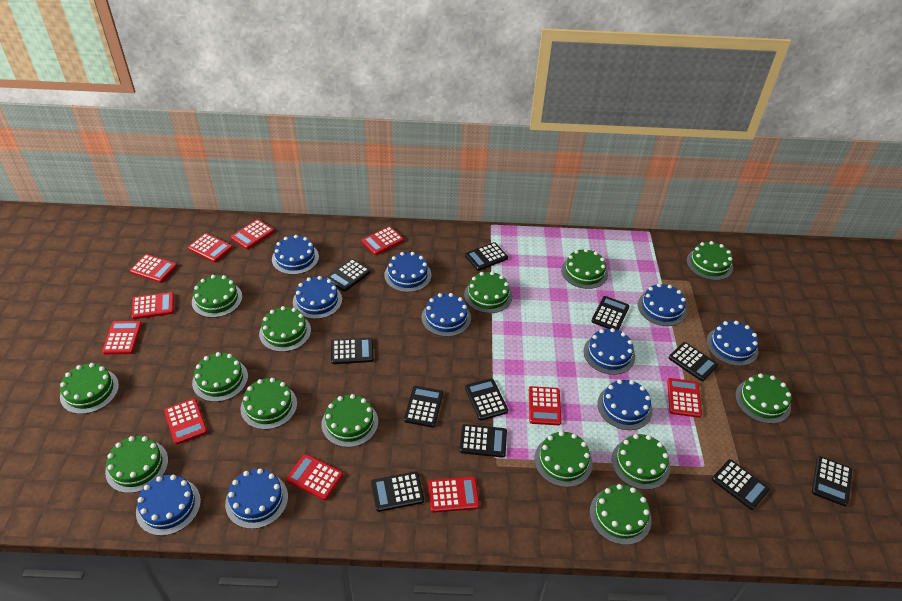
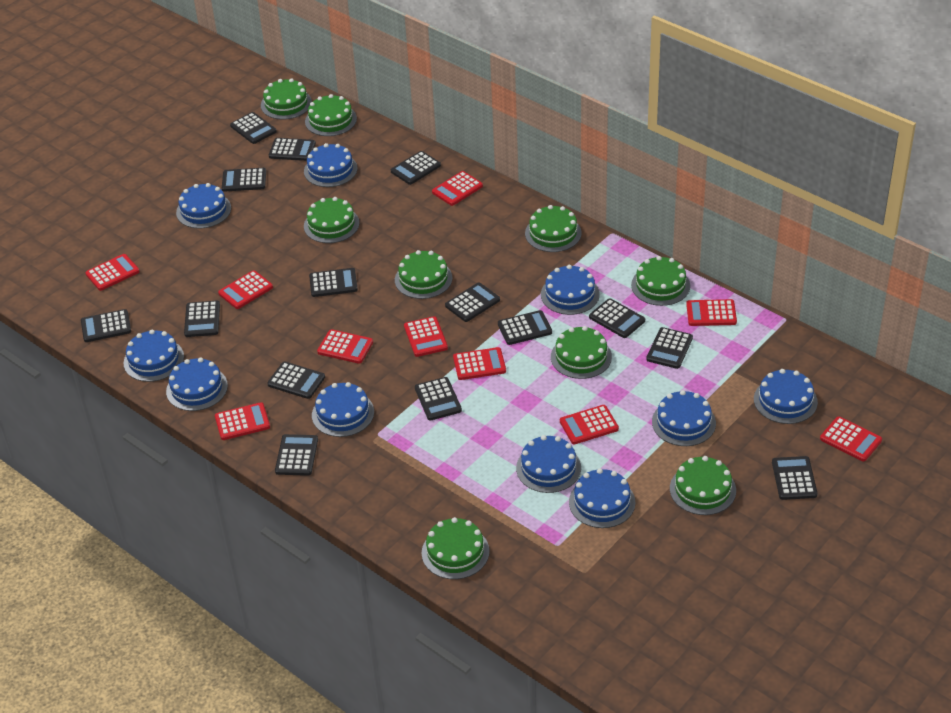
black calculator: 11 -> 15
green cake: 14 -> 9
red calculator: 11 -> 10

